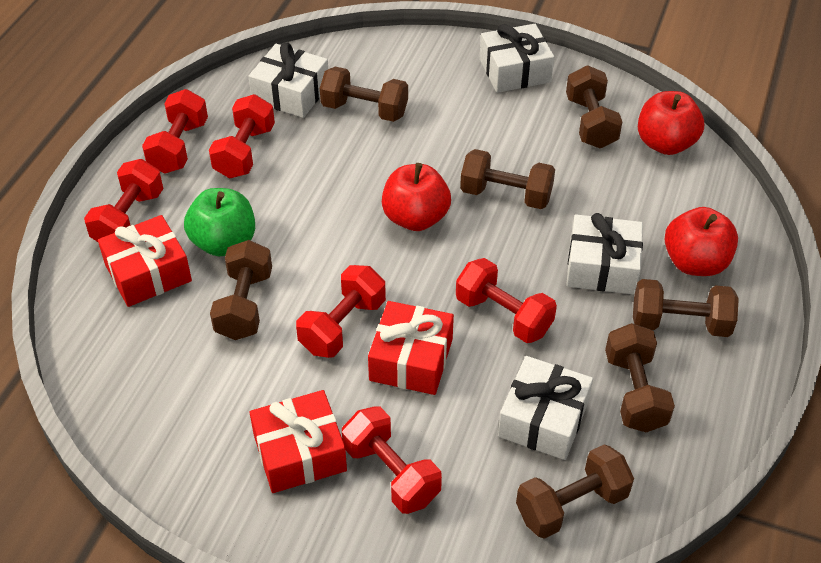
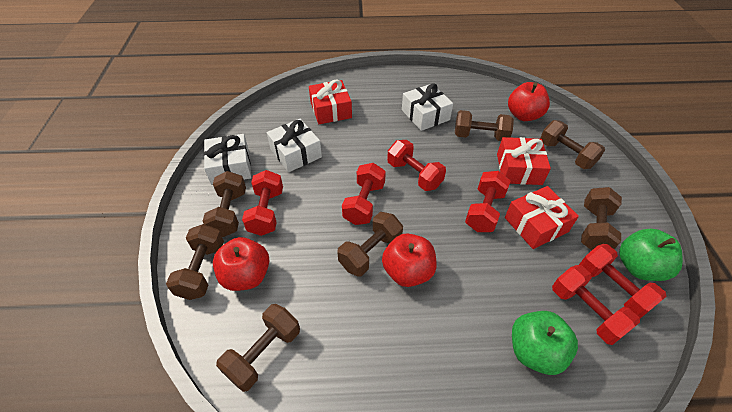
green apple: 1 -> 2
white gift: 4 -> 3

